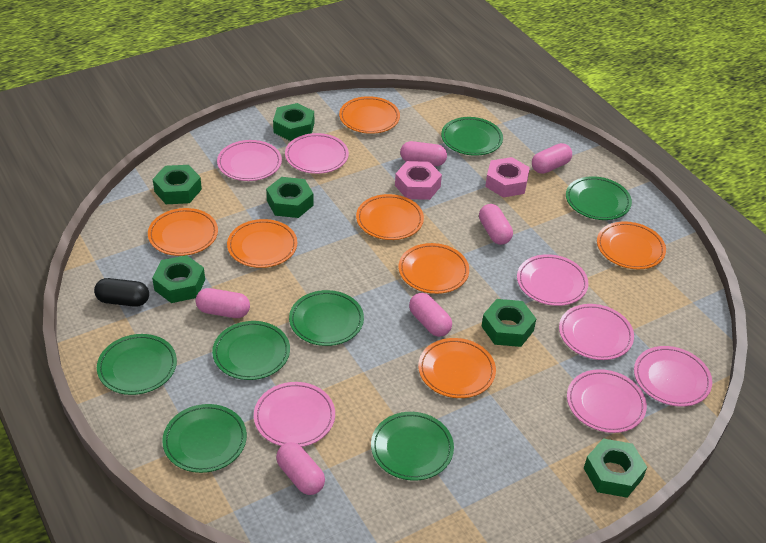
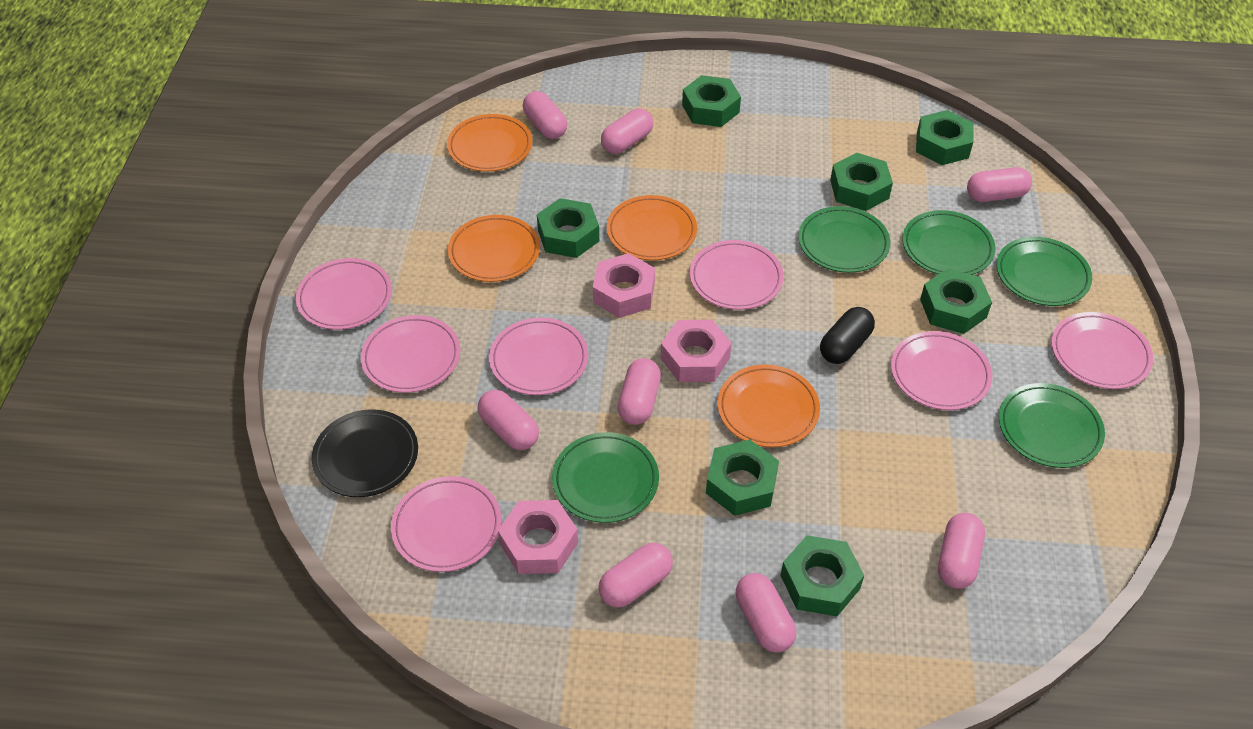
black plate: 0 -> 1
green nut: 6 -> 7
green plate: 7 -> 5
orange plate: 7 -> 4
pink capsule: 6 -> 8
pink nut: 2 -> 3

